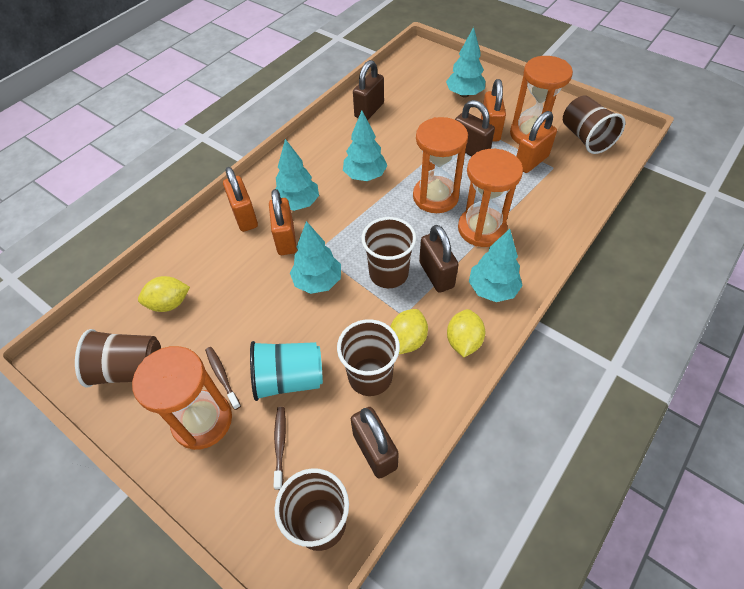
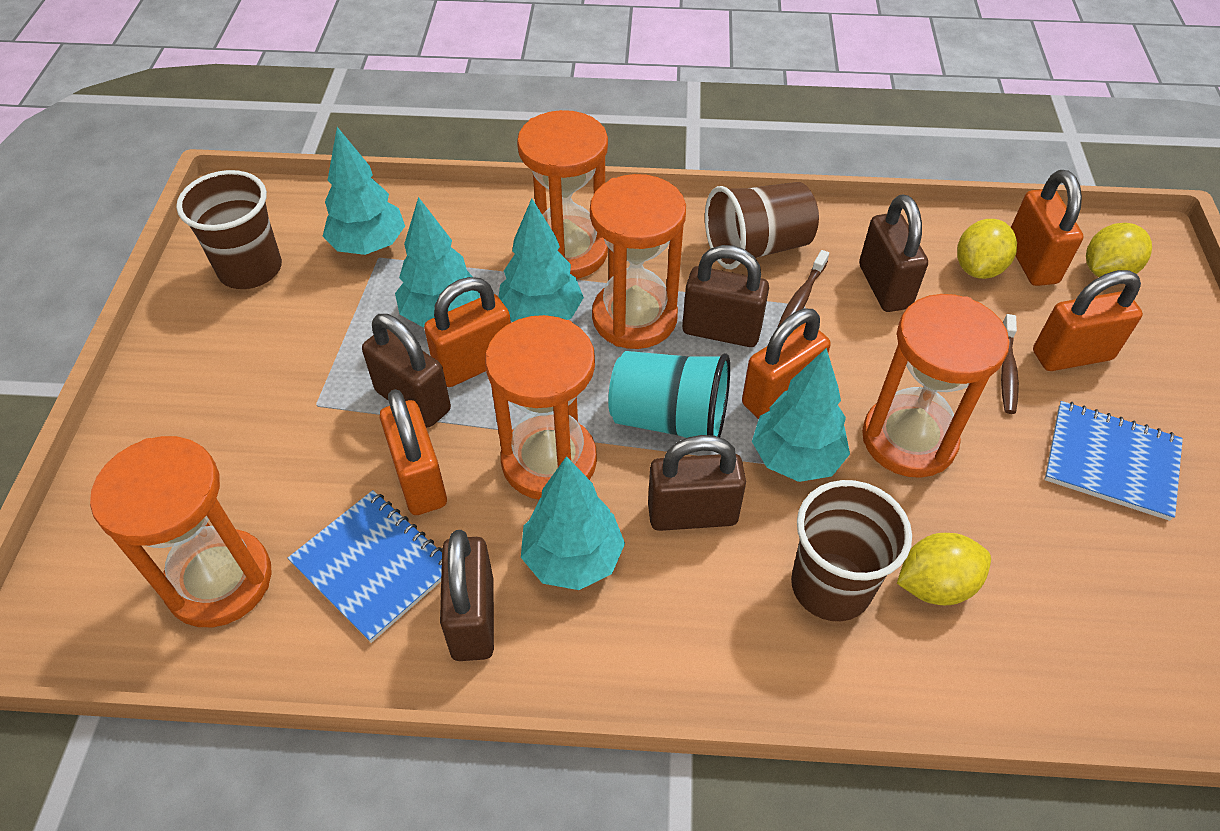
blue notebook: 0 -> 2
brown cup: 5 -> 3
brown padlock: 4 -> 5
orange hourglass: 4 -> 5
orange padlock: 4 -> 5

